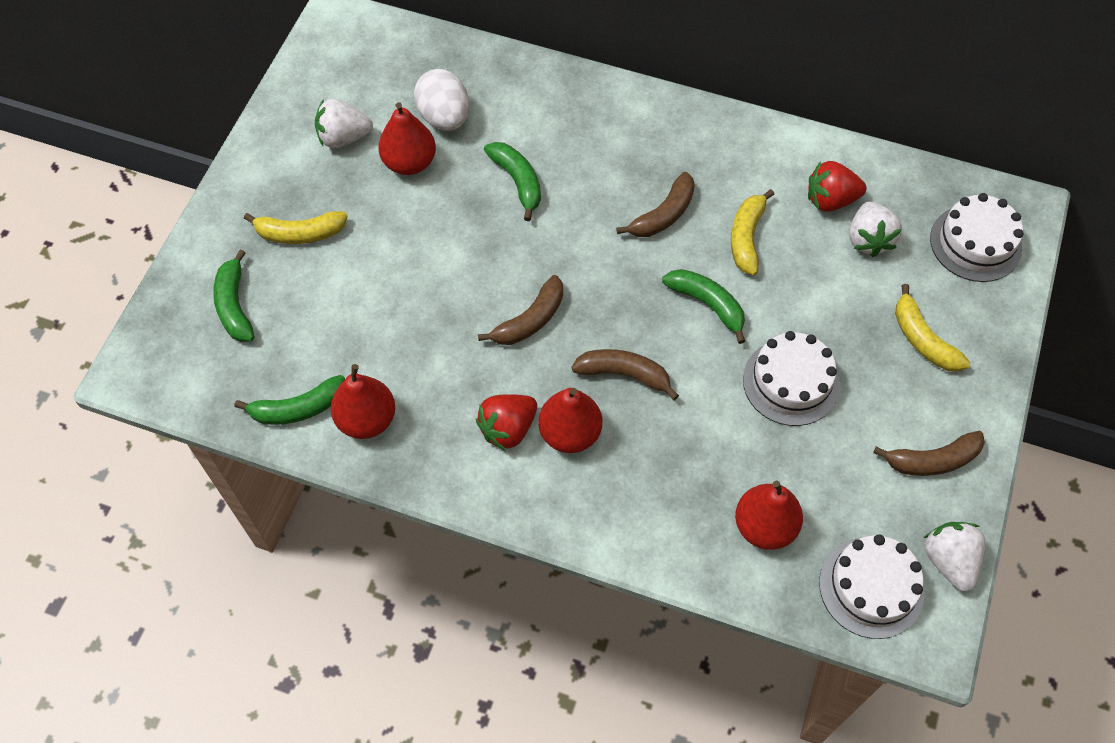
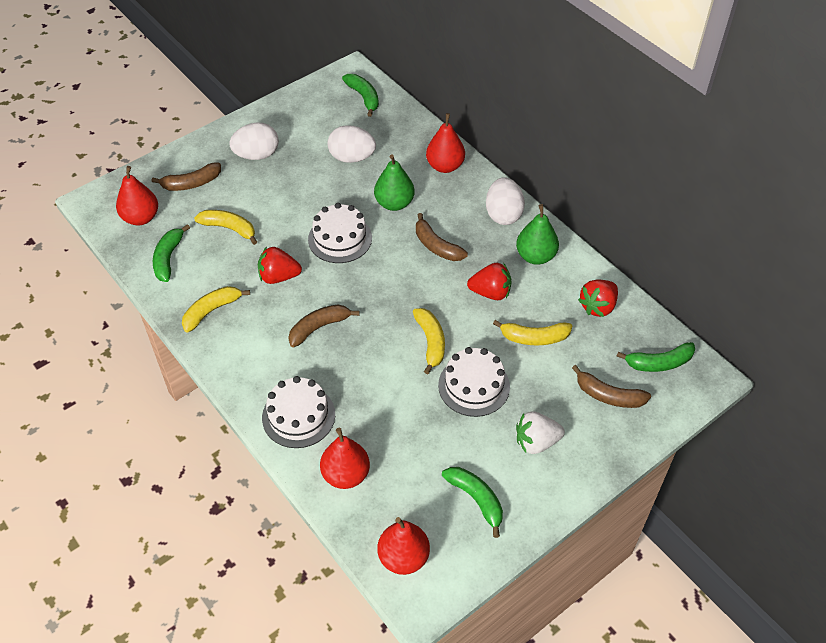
green pear: 0 -> 2
red strawberry: 2 -> 3
white egg: 1 -> 3
white strawberry: 3 -> 1
yellow banana: 3 -> 4

